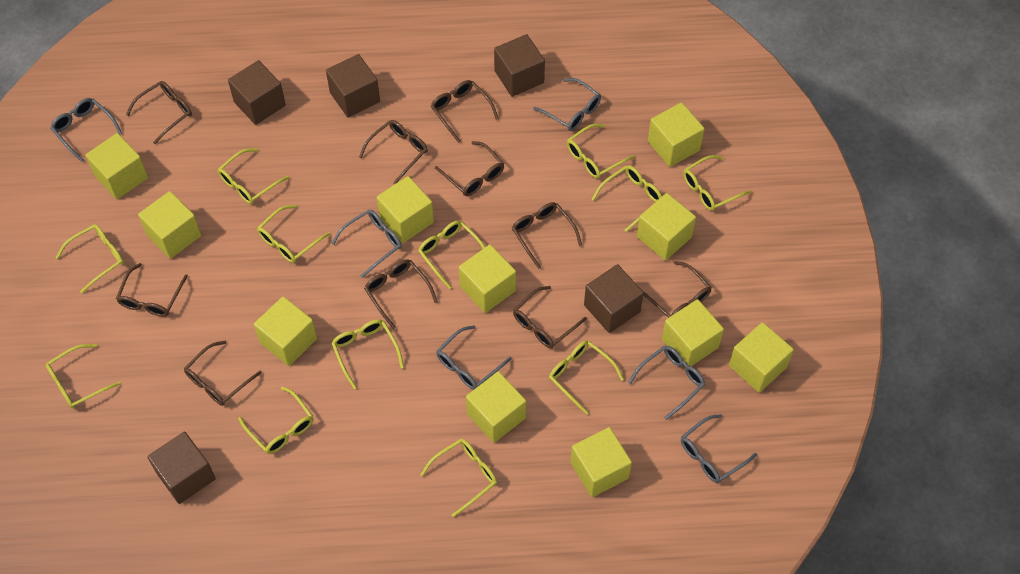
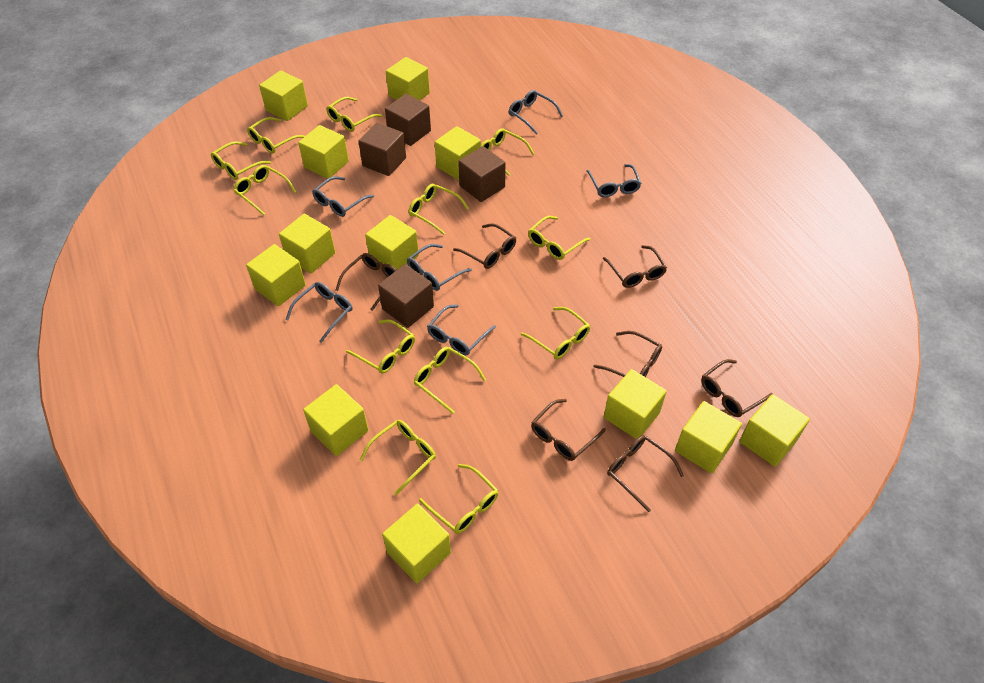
brown cube: 5 -> 4
brown glasses: 10 -> 7
yellow cube: 11 -> 12

